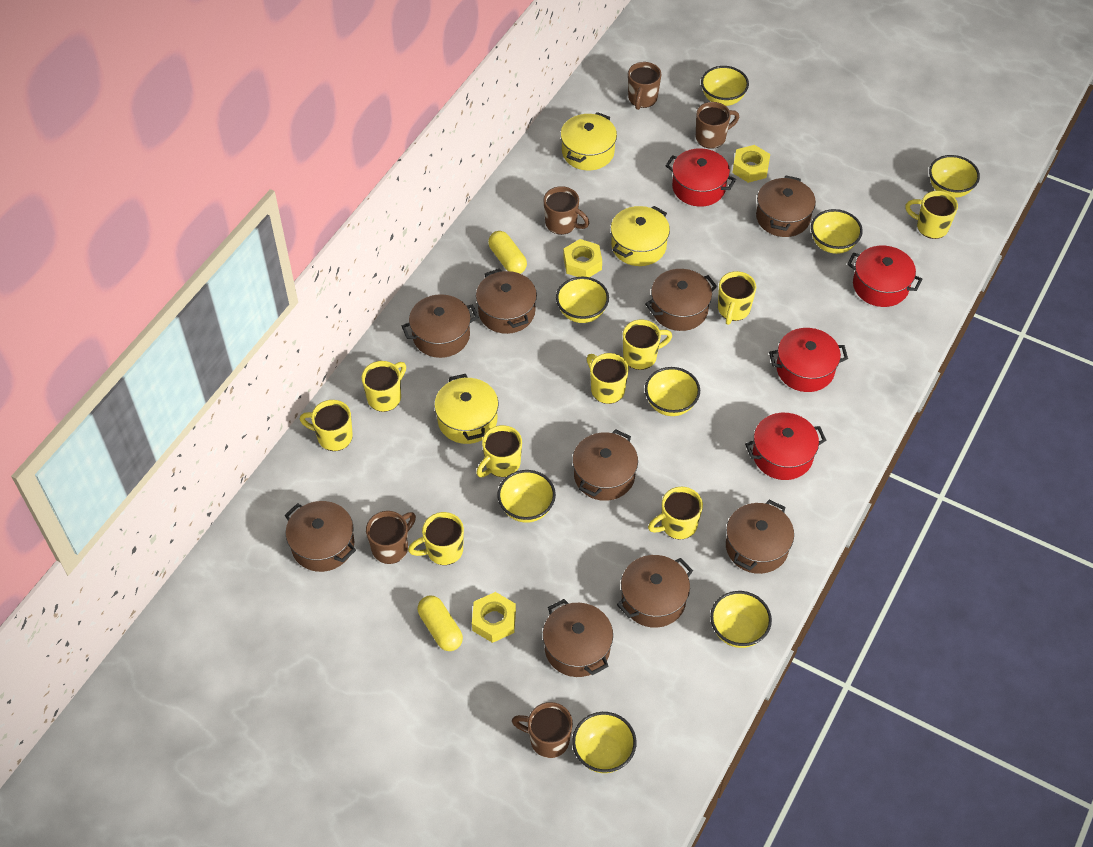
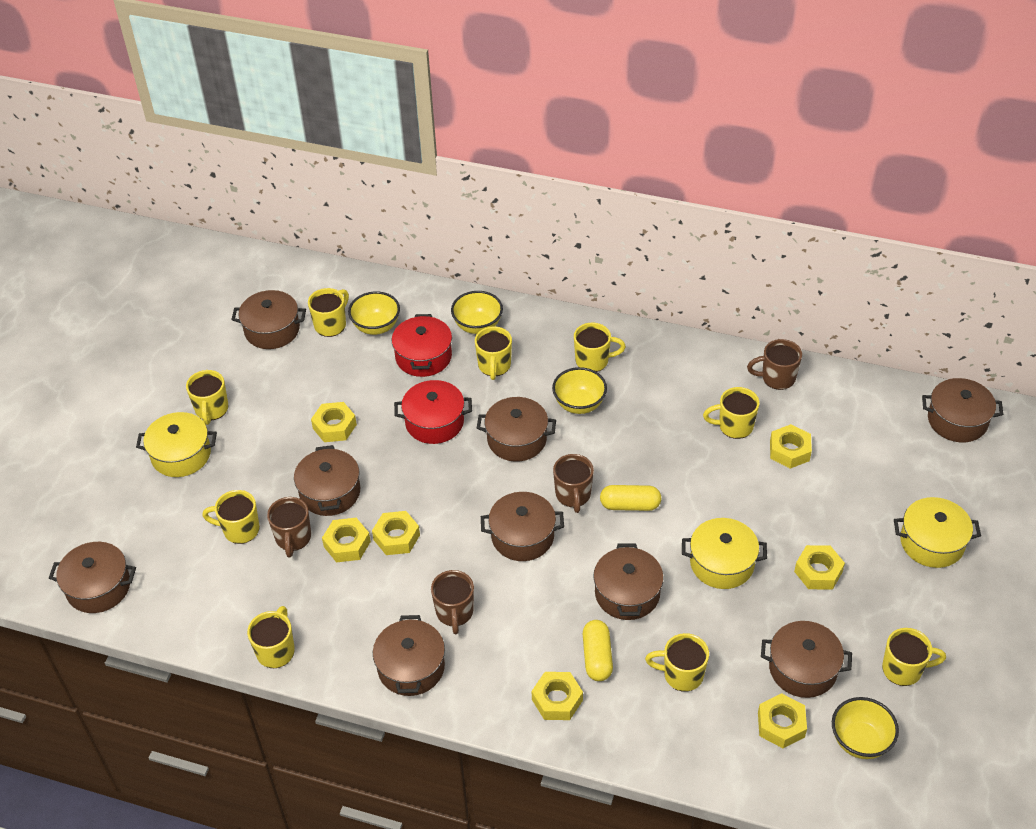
brown mug: 5 -> 4
red pot: 4 -> 2
yellow bowl: 8 -> 4
yellow nut: 3 -> 7

